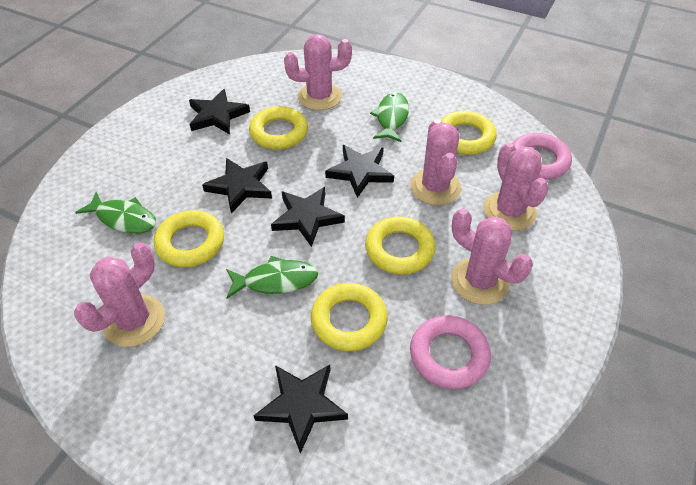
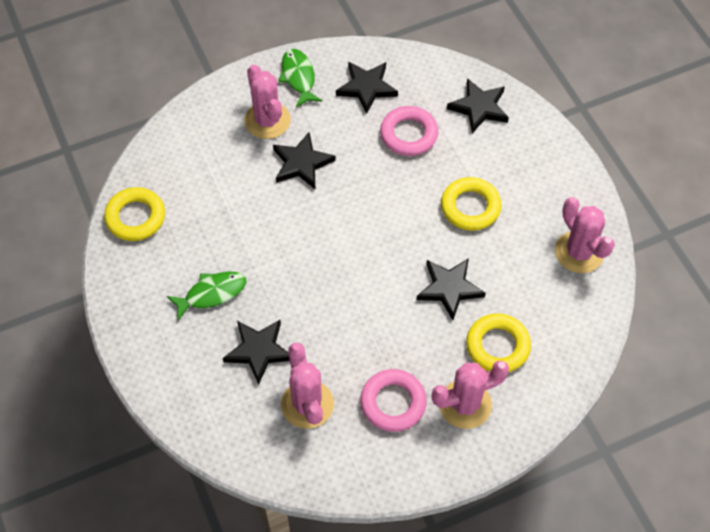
green fish: 3 -> 2
pink cactus: 5 -> 4
yellow ring: 5 -> 3

